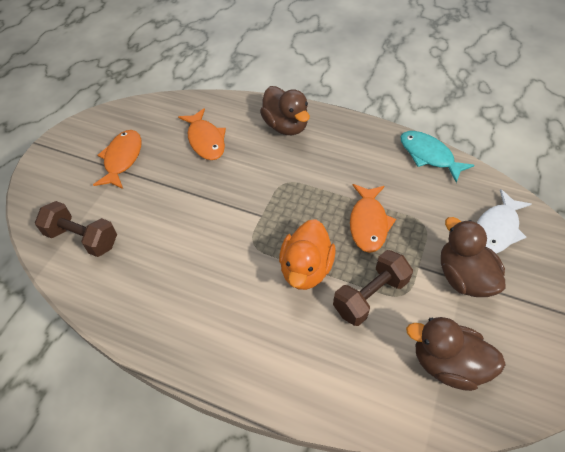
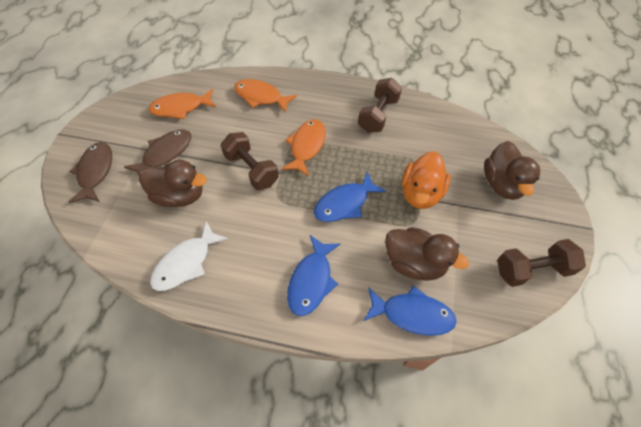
blue fish: 0 -> 3
brown dumbbell: 2 -> 3
brown fish: 0 -> 2
turquoise fish: 1 -> 0

